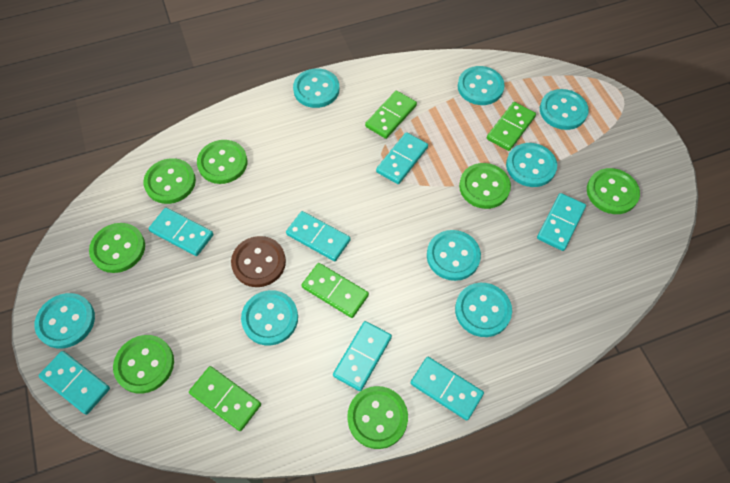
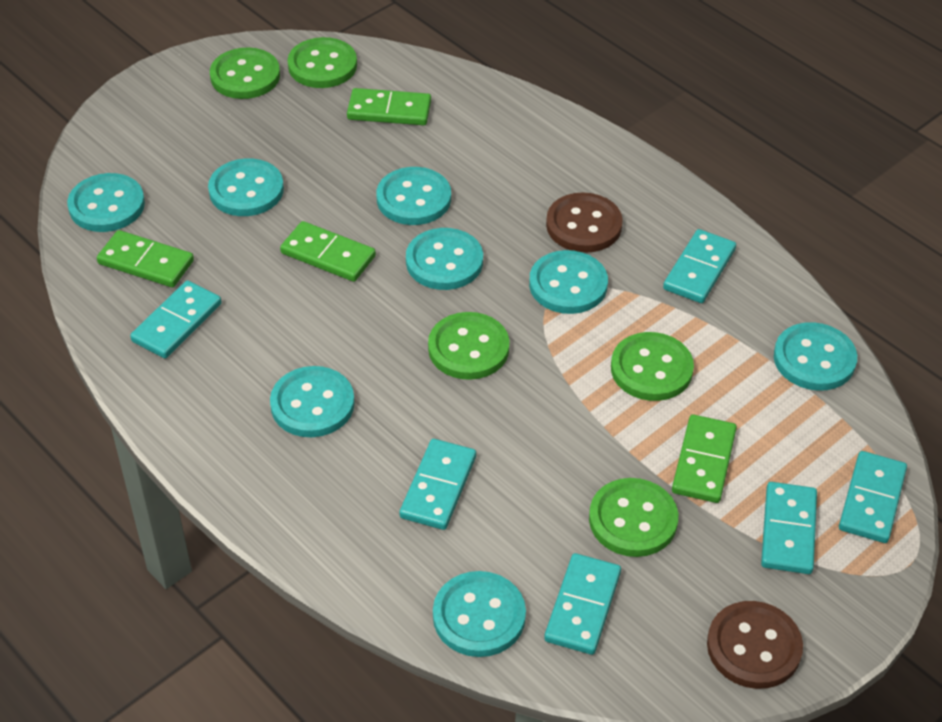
brown button: 1 -> 2
green button: 7 -> 5
turquoise domino: 7 -> 6

